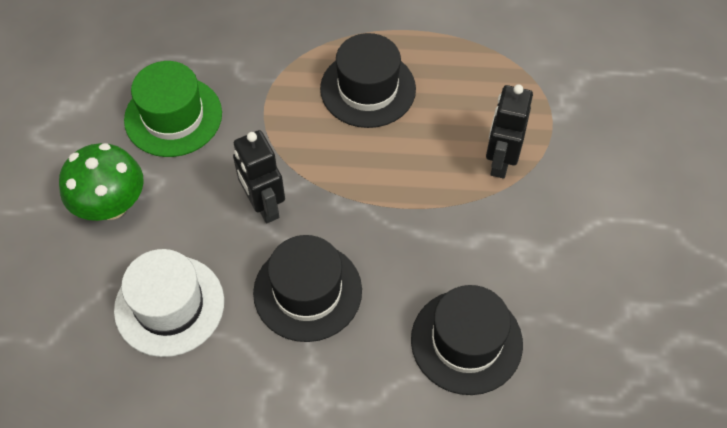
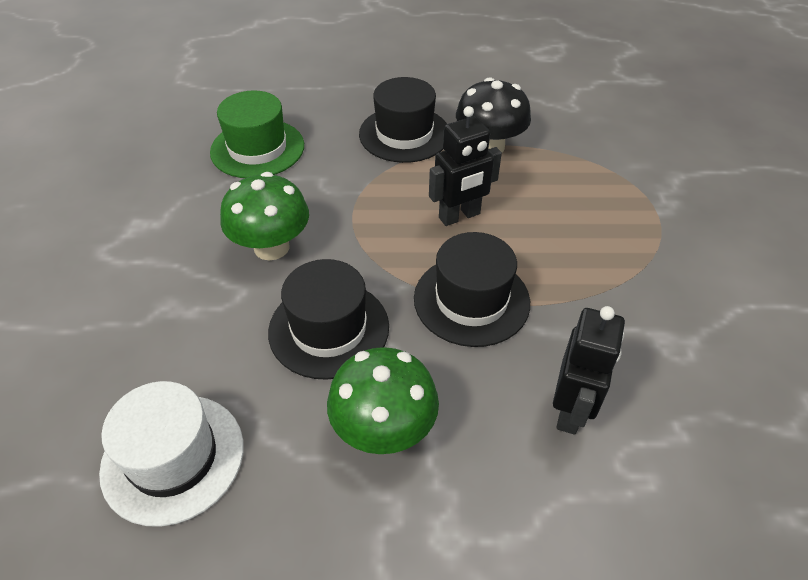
black mushroom: 0 -> 1
green mushroom: 1 -> 2

